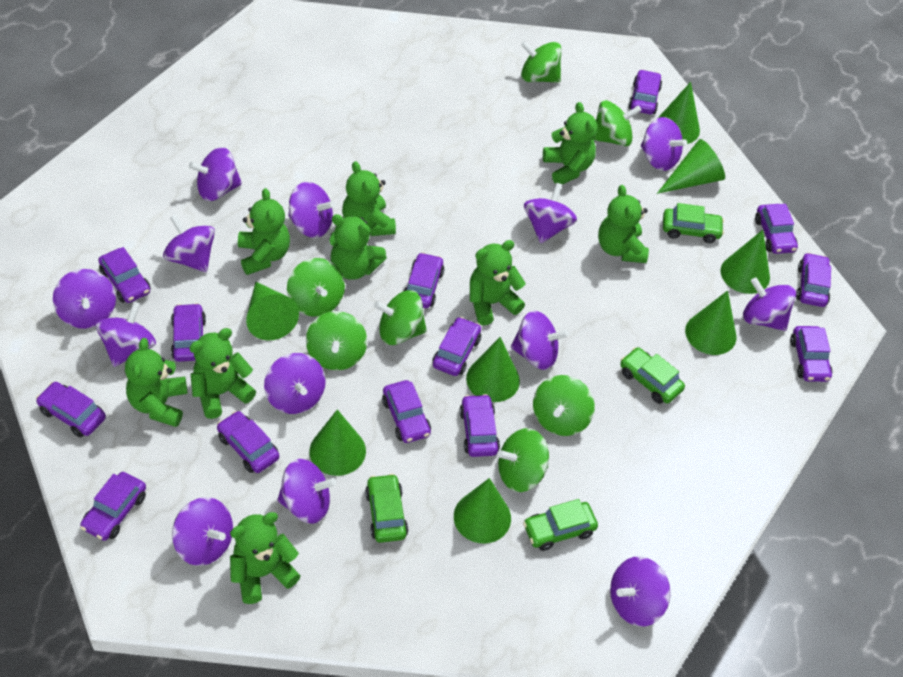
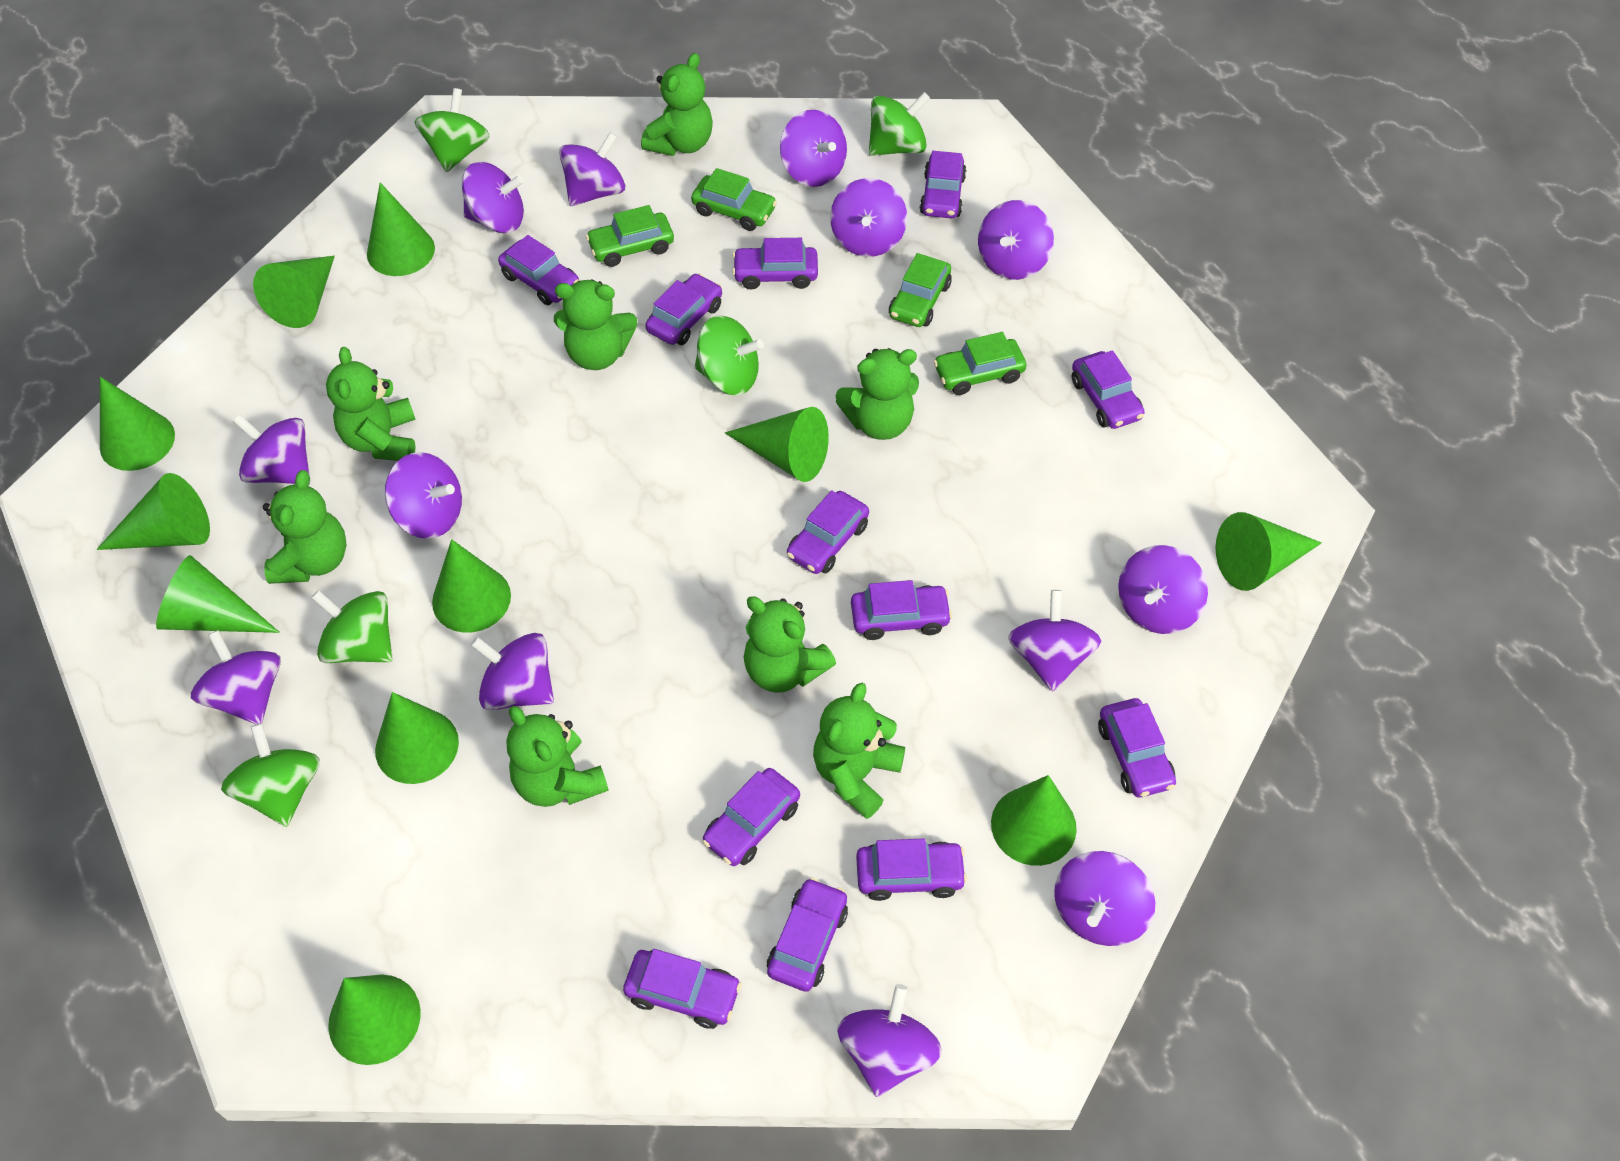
green cone: 8 -> 11
green spinning top: 7 -> 5
green teddy bear: 9 -> 8
purple car: 13 -> 12

